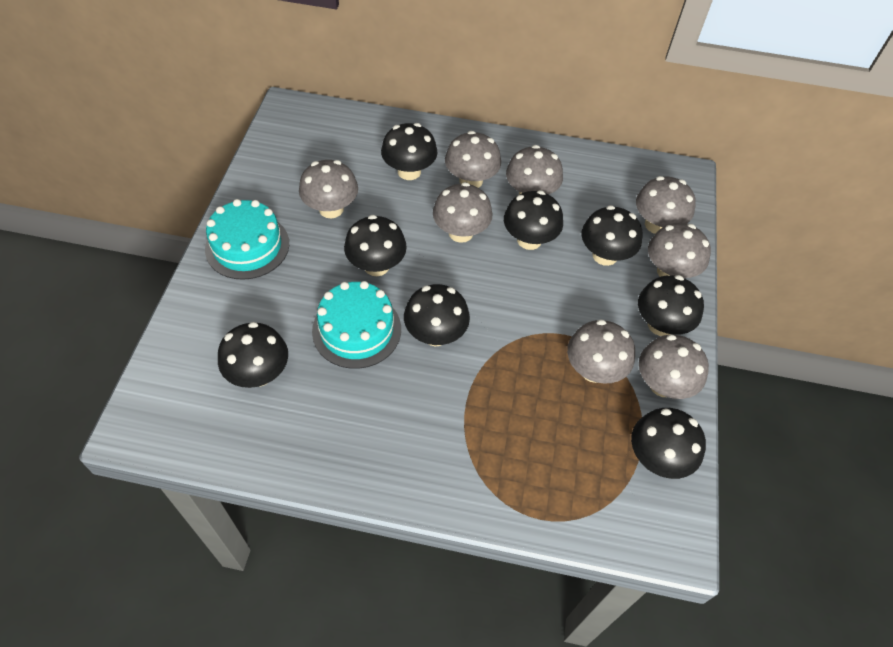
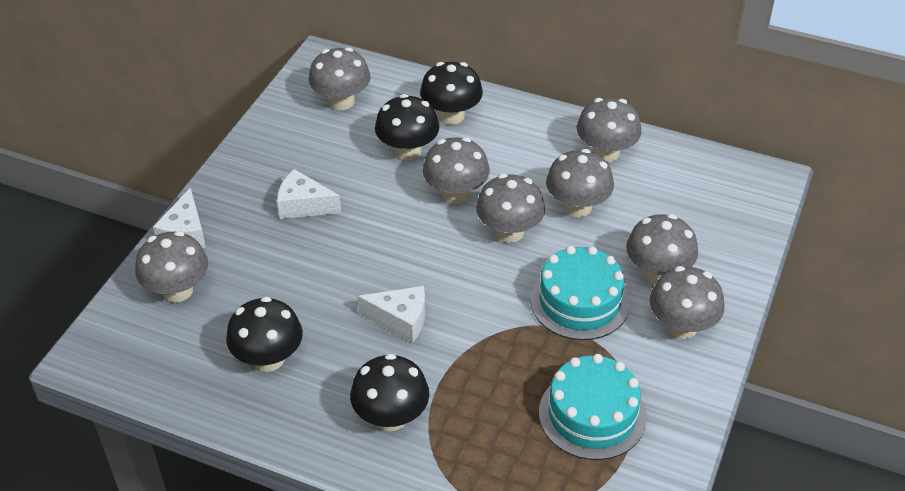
black mushroom: 8 -> 4
white cheese: 0 -> 3

